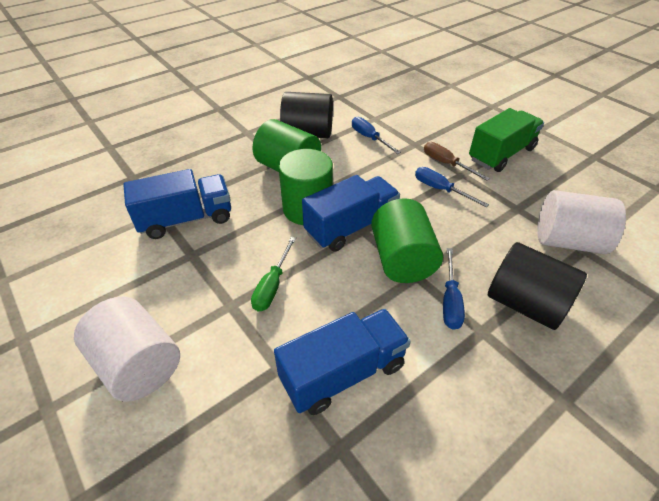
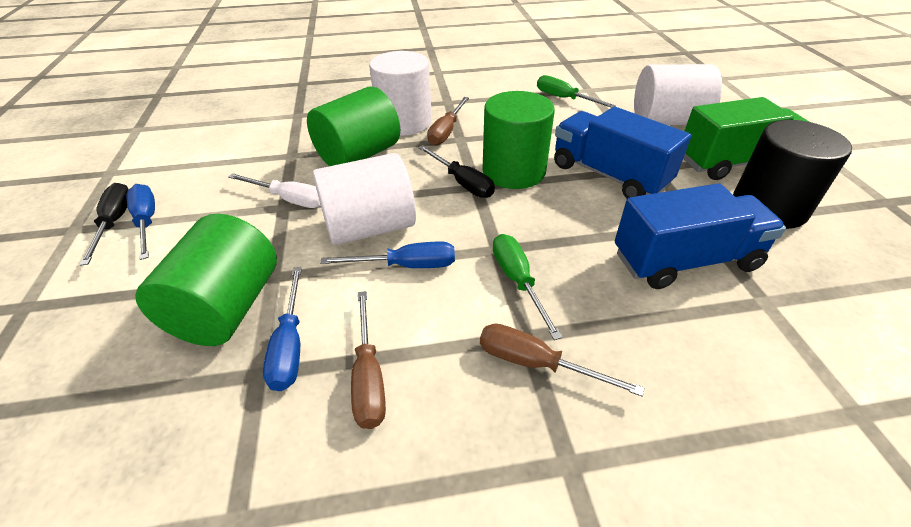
black cylinder: 2 -> 1
black screwdriver: 0 -> 2
blue truck: 3 -> 2
brown screwdriver: 1 -> 3
green screwdriver: 1 -> 2
white cylinder: 2 -> 3
white screwdriver: 0 -> 1

